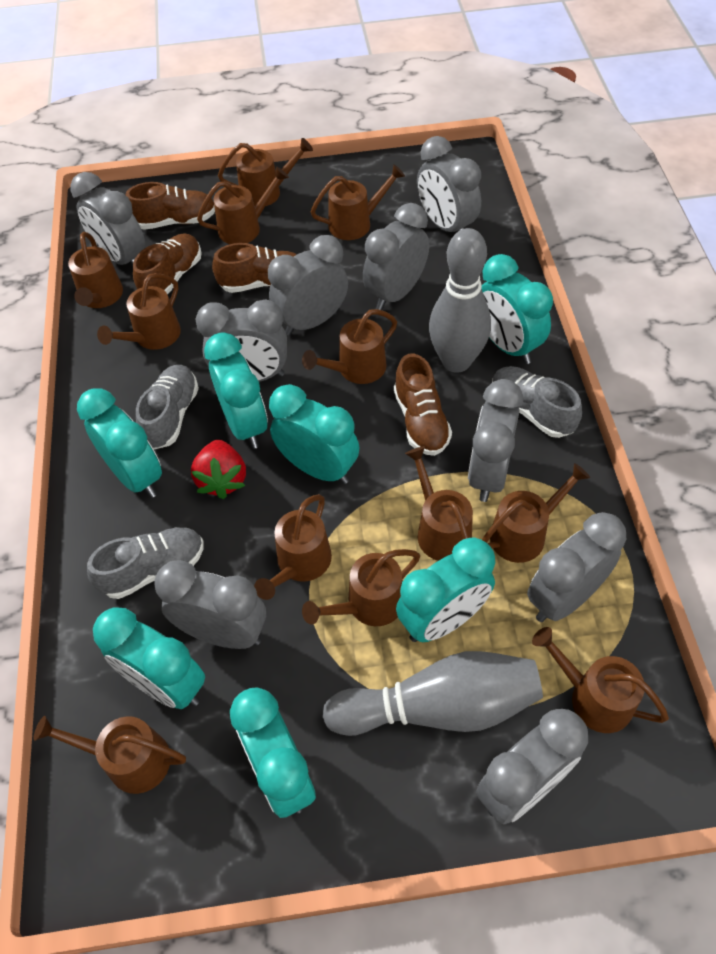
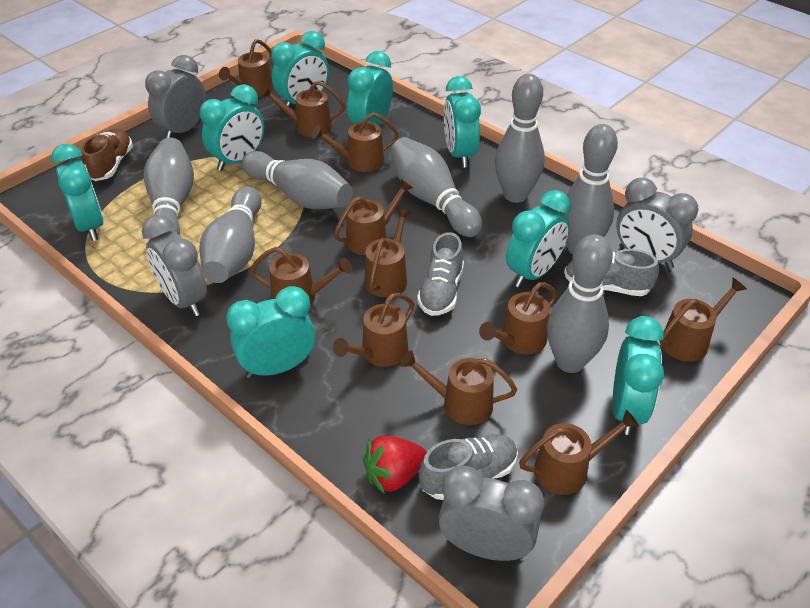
brown shoe: 4 -> 1
brown watering can: 12 -> 11
grey bowling pin: 2 -> 7
grey clock: 9 -> 4
turquoise clock: 7 -> 8

